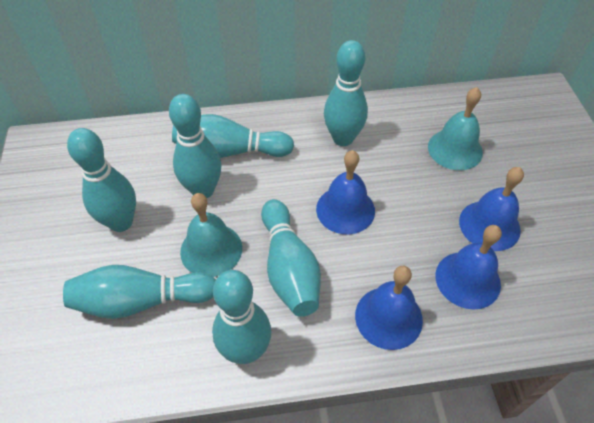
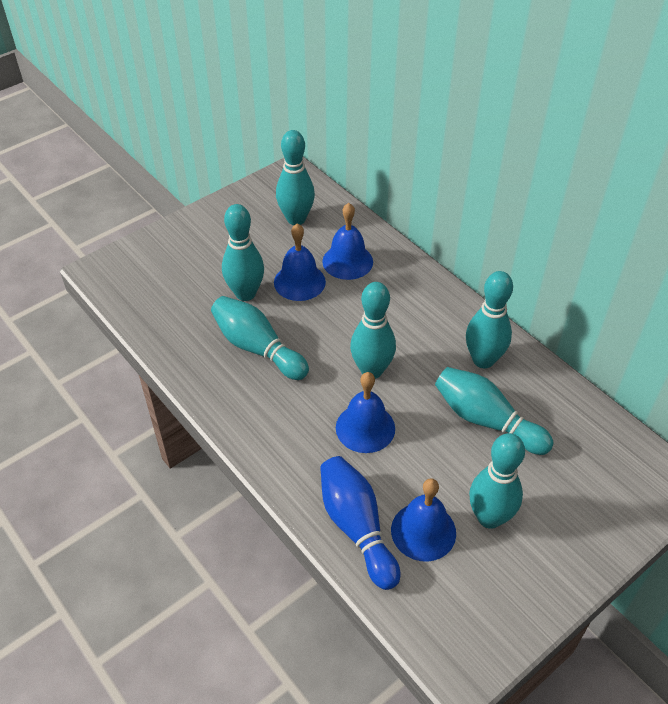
blue bowling pin: 0 -> 1
turquoise bell: 2 -> 0

